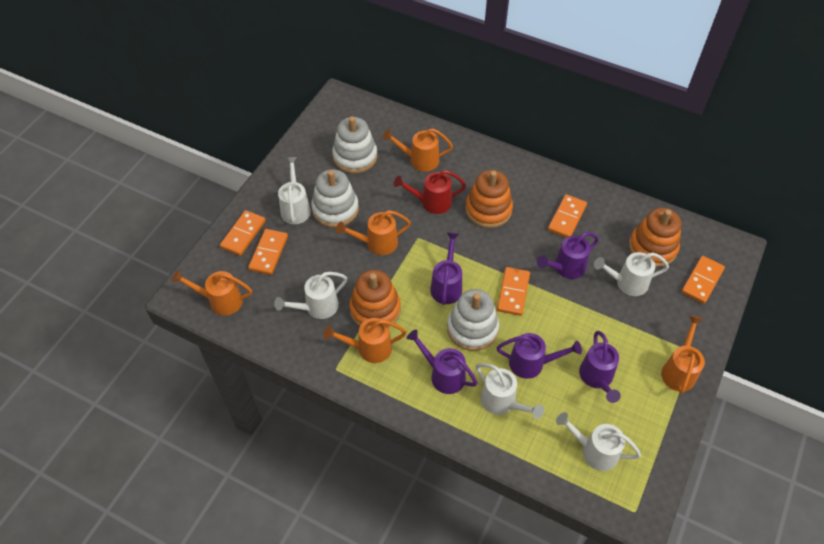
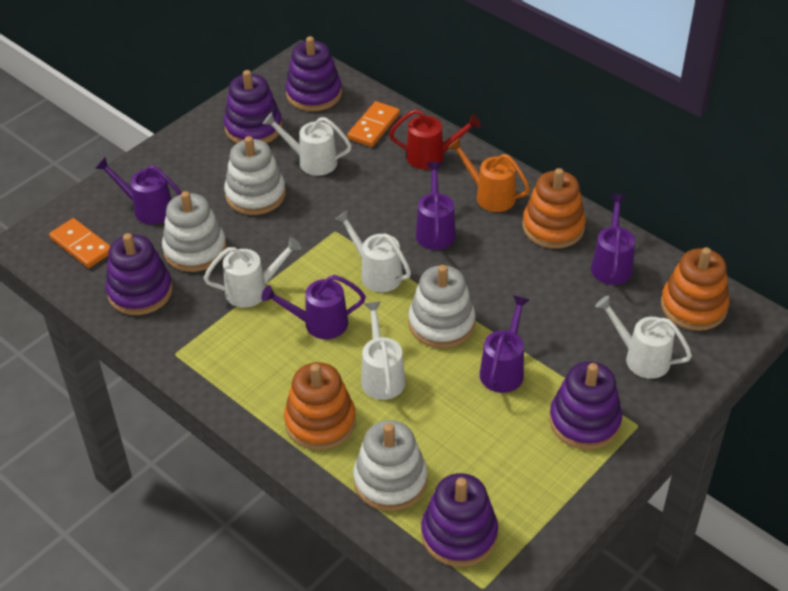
orange domino: 5 -> 2
orange watering can: 5 -> 1
purple stacking toy: 0 -> 5
white stacking toy: 3 -> 4

